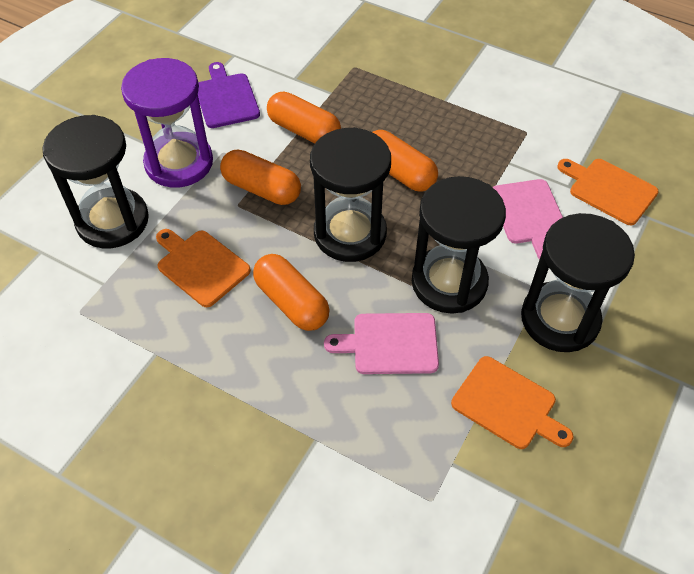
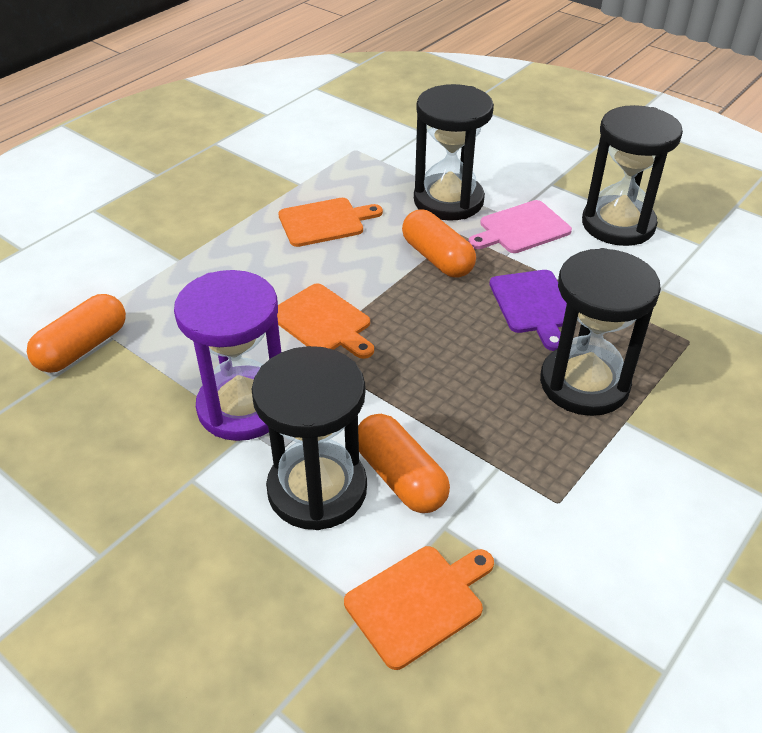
orange capsule: 4 -> 3
pink cutting board: 2 -> 1

